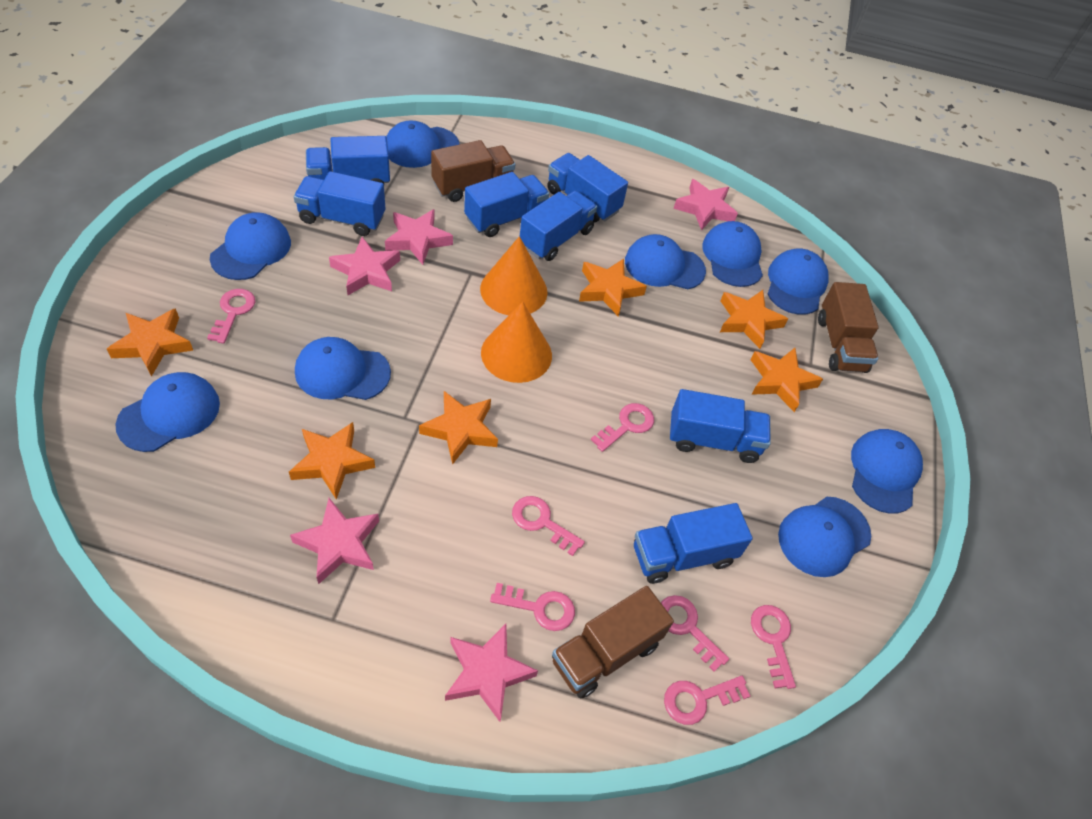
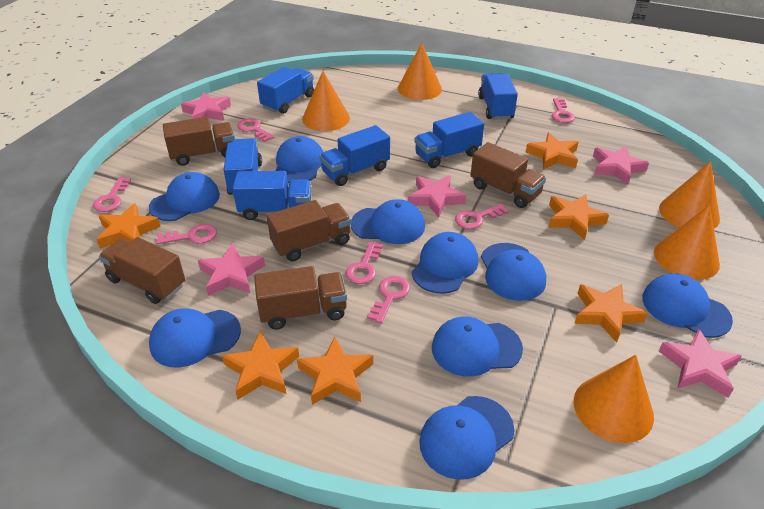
blue truck: 7 -> 6
brown truck: 3 -> 5
orange cone: 2 -> 5

